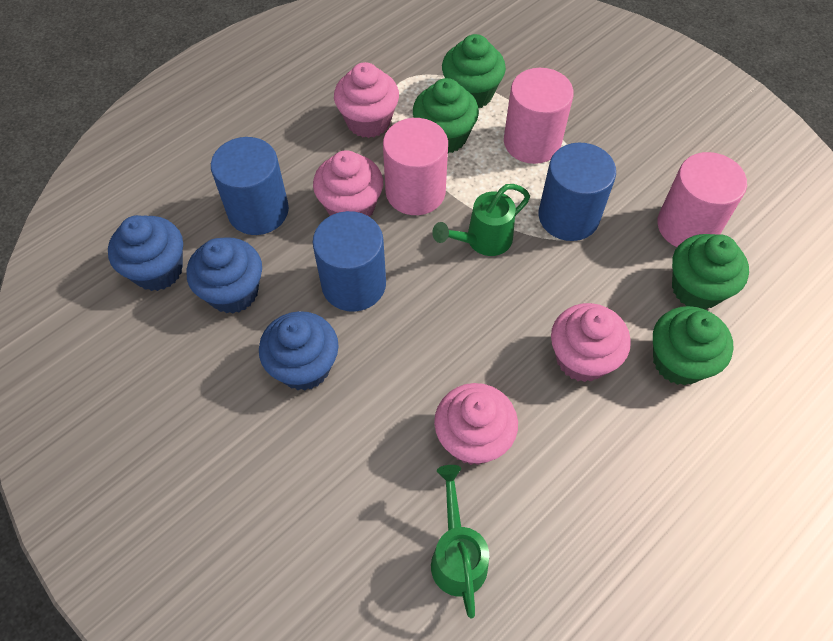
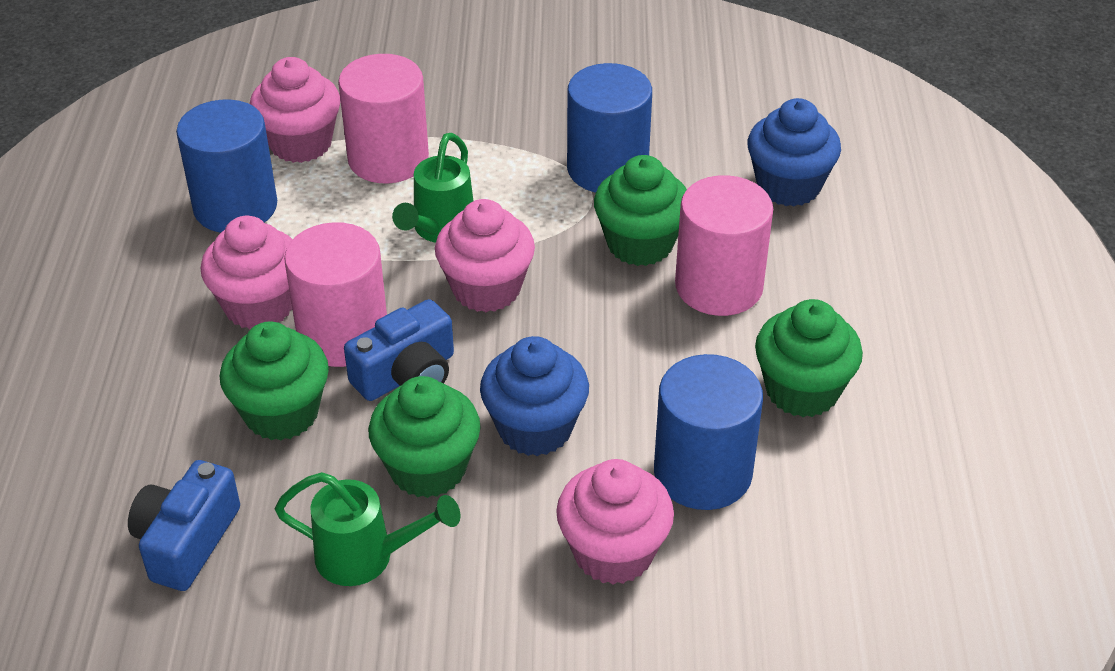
blue camera: 0 -> 2
blue cupcake: 3 -> 2

